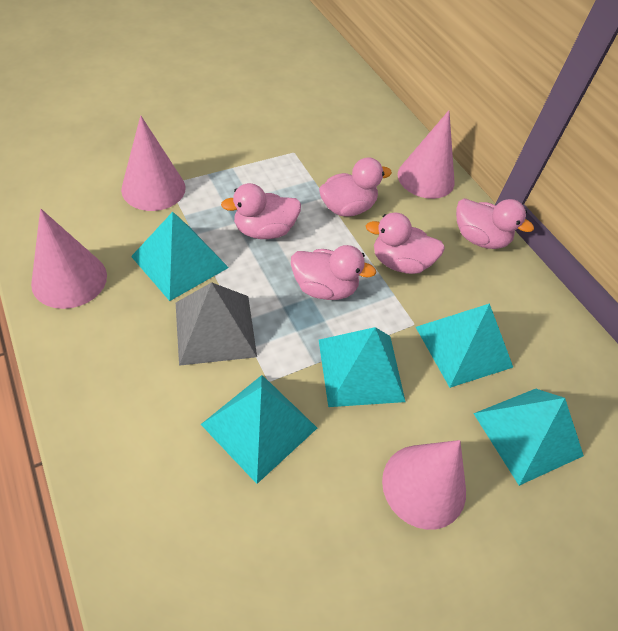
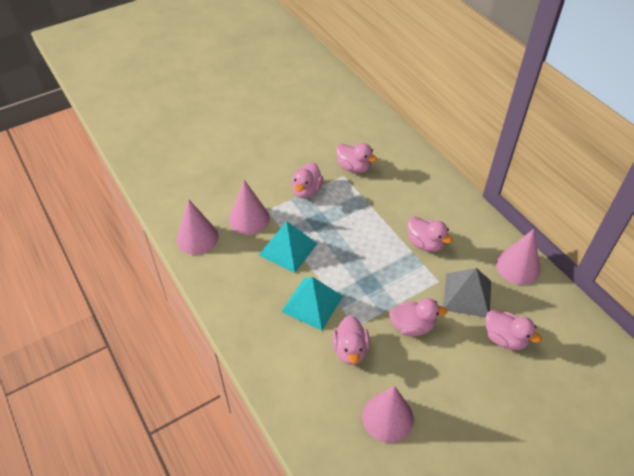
pink duck: 5 -> 6
turquoise pyramid: 5 -> 2

